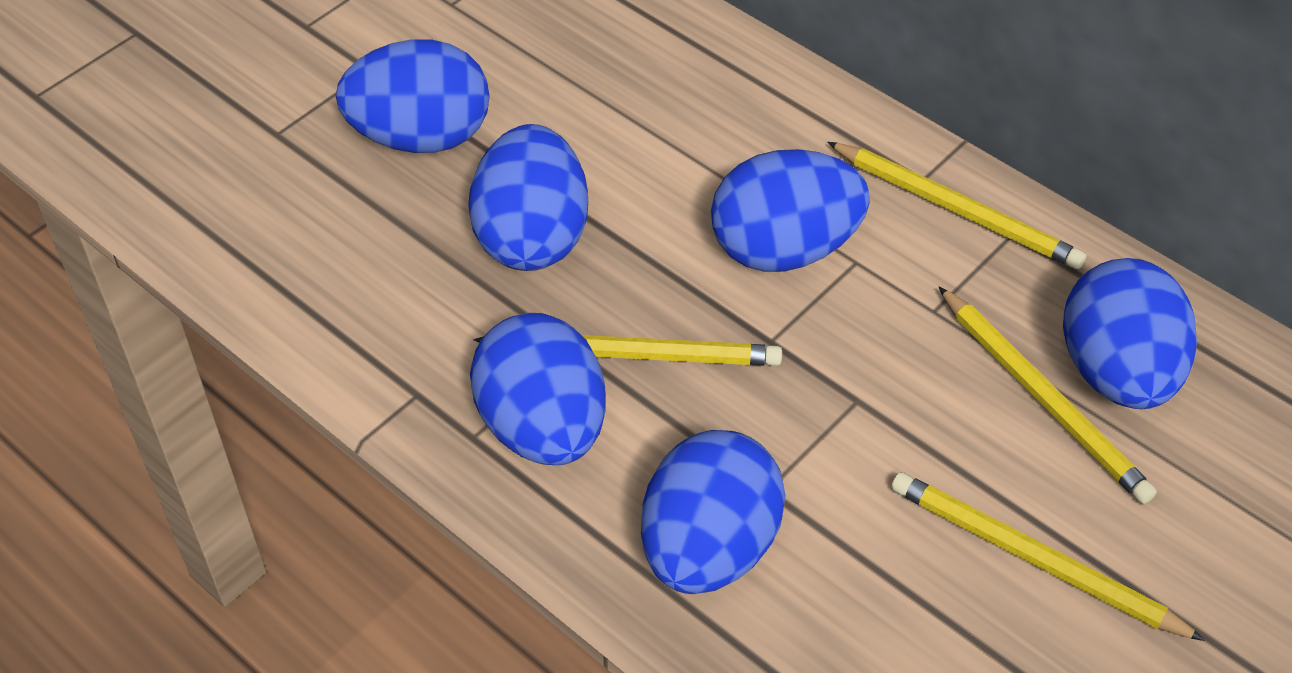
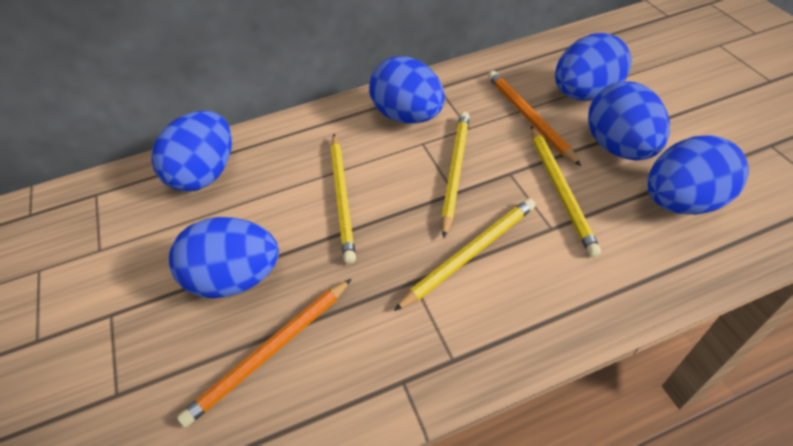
orange pencil: 0 -> 2

